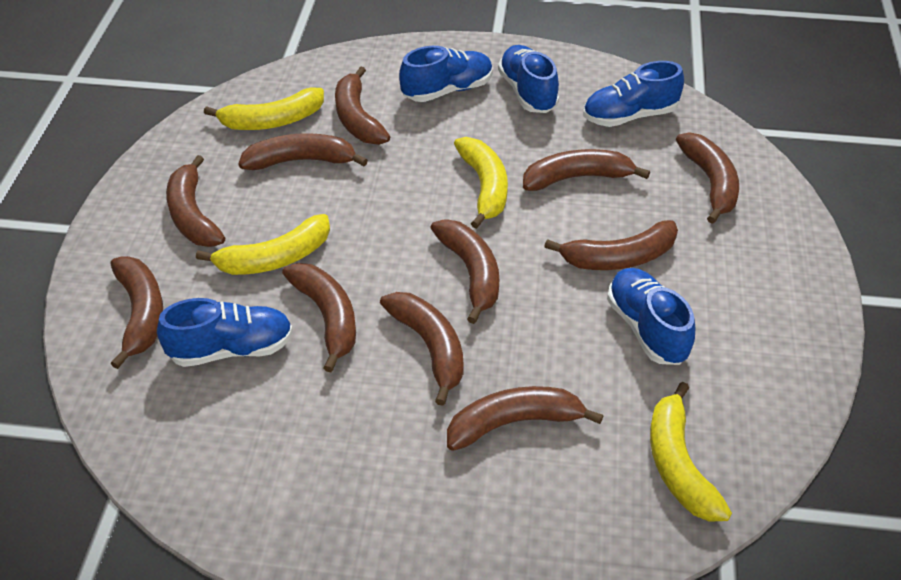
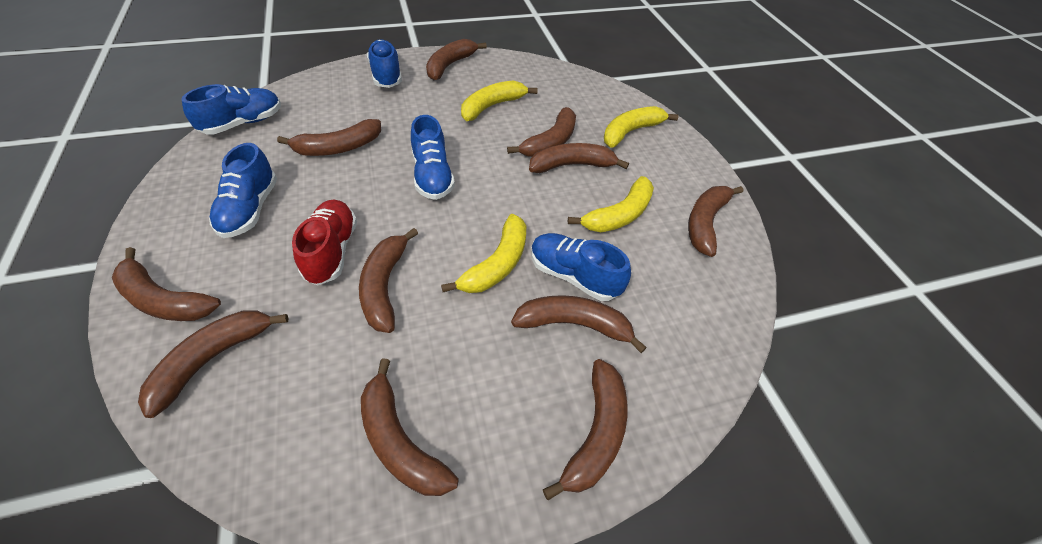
red shoe: 0 -> 1

